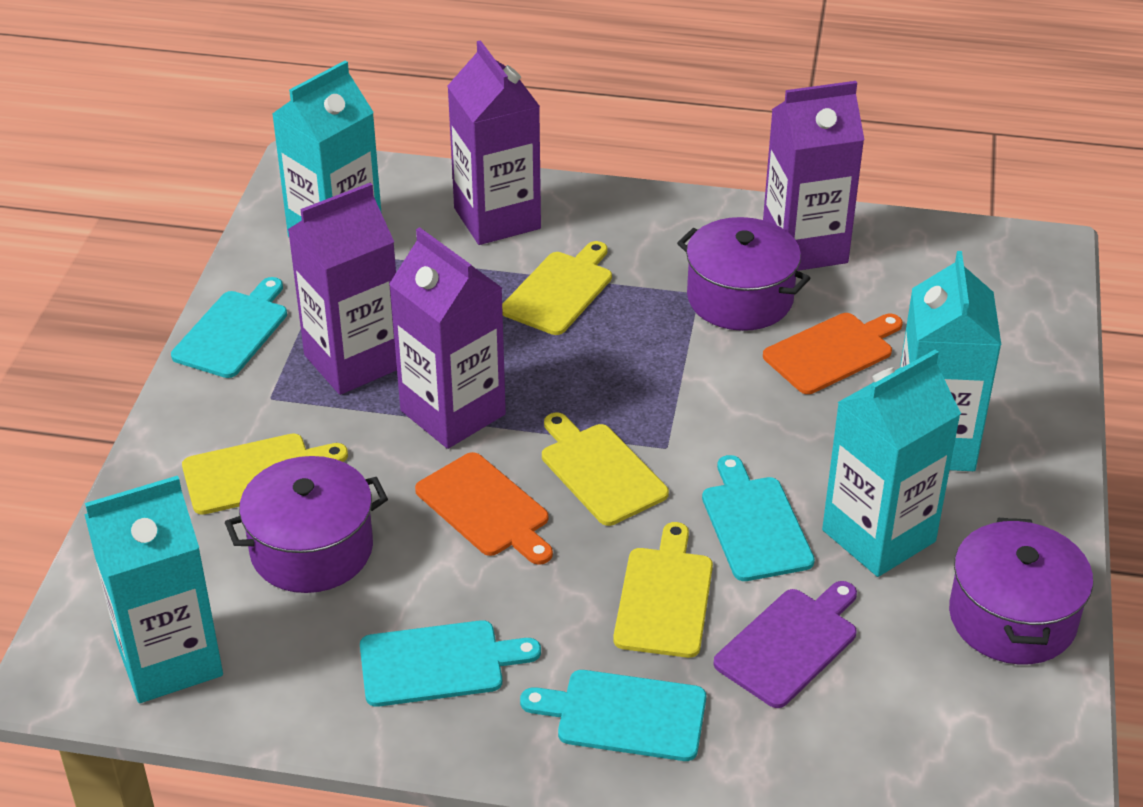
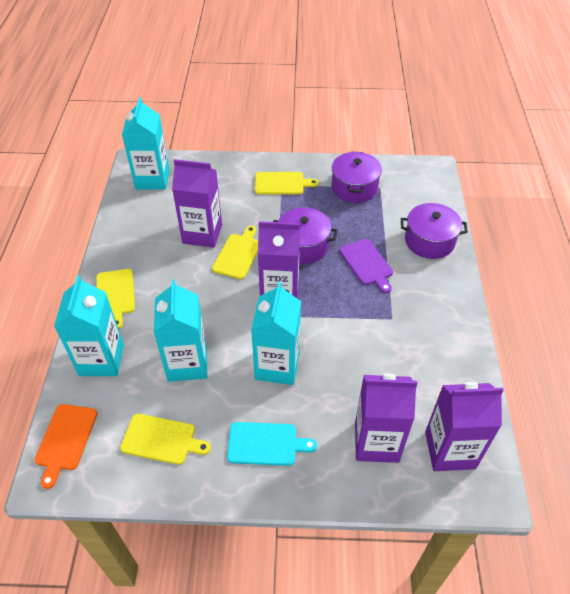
orange cutting board: 2 -> 1
turquoise cutting board: 4 -> 1

